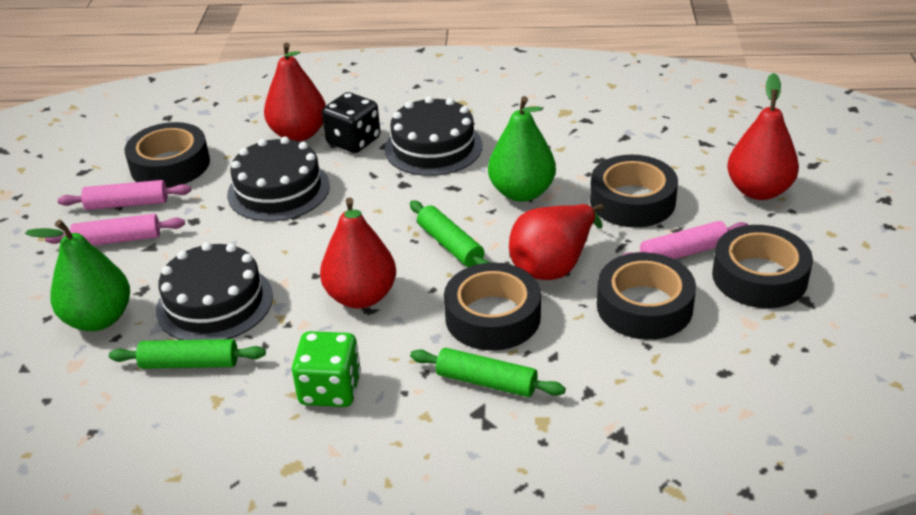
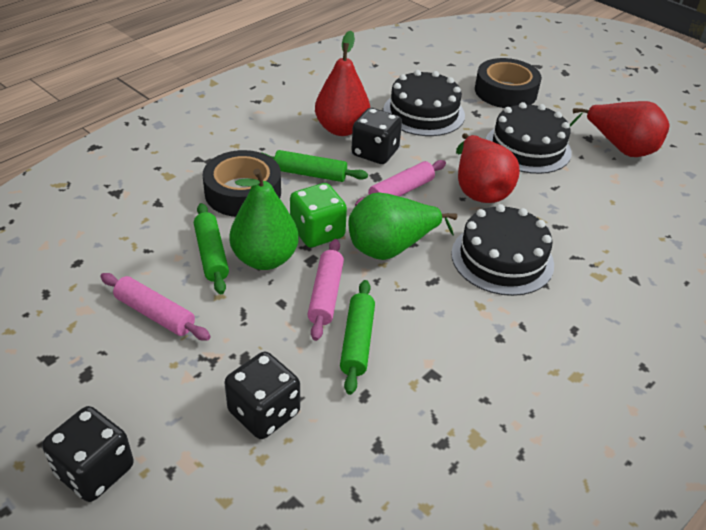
black dice: 1 -> 3
black tape: 5 -> 2
red pear: 4 -> 3

